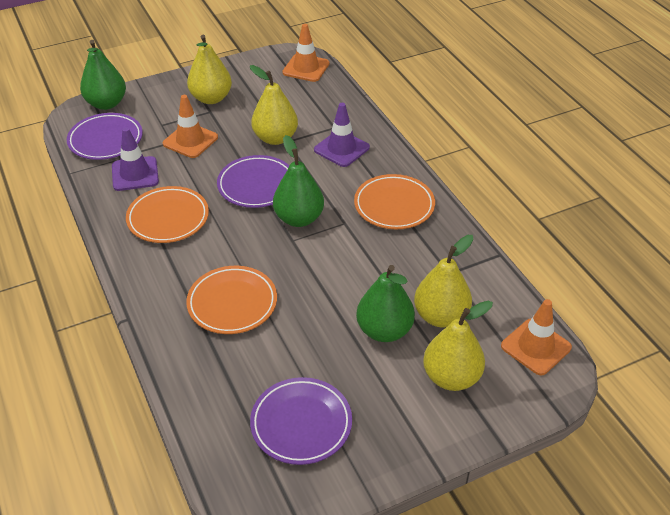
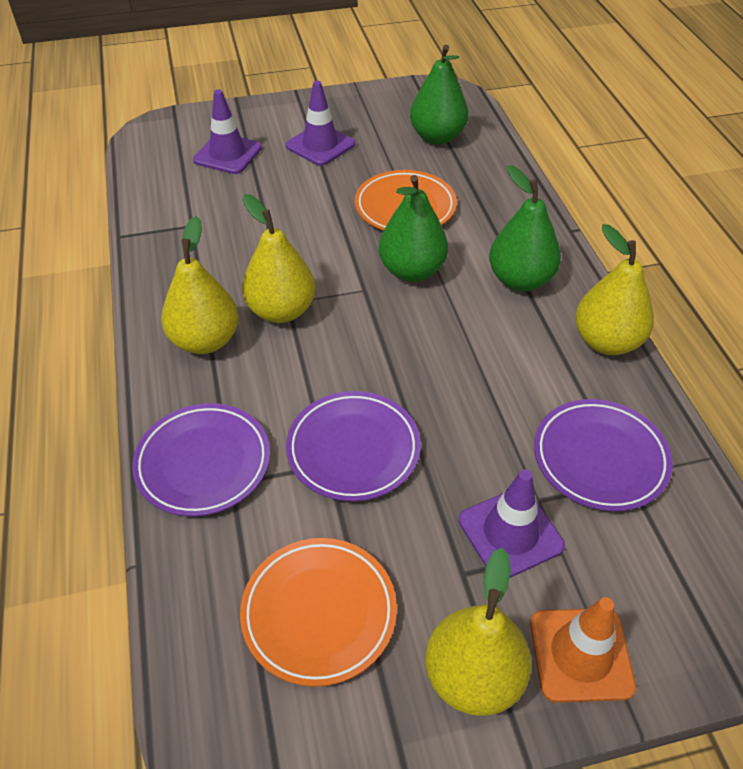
orange plate: 3 -> 2
orange traffic cone: 3 -> 1
purple traffic cone: 2 -> 3

